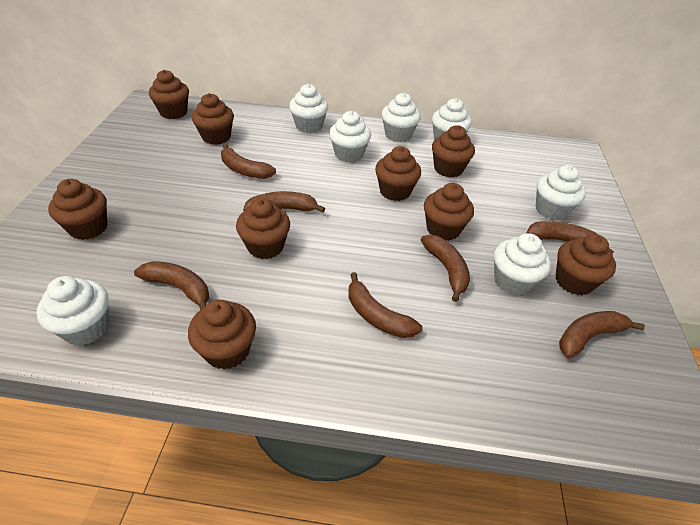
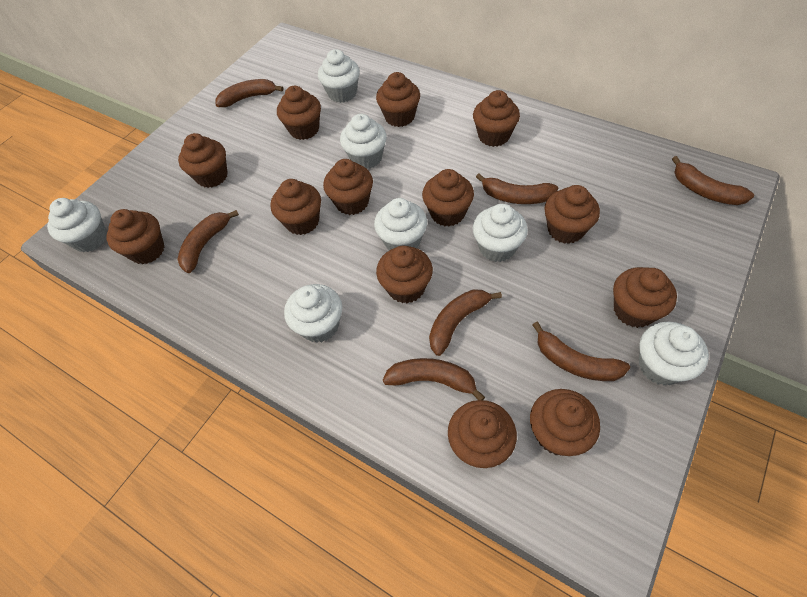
brown cupcake: 9 -> 13

